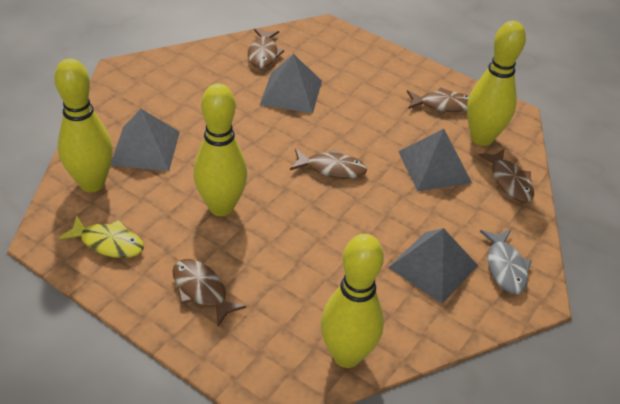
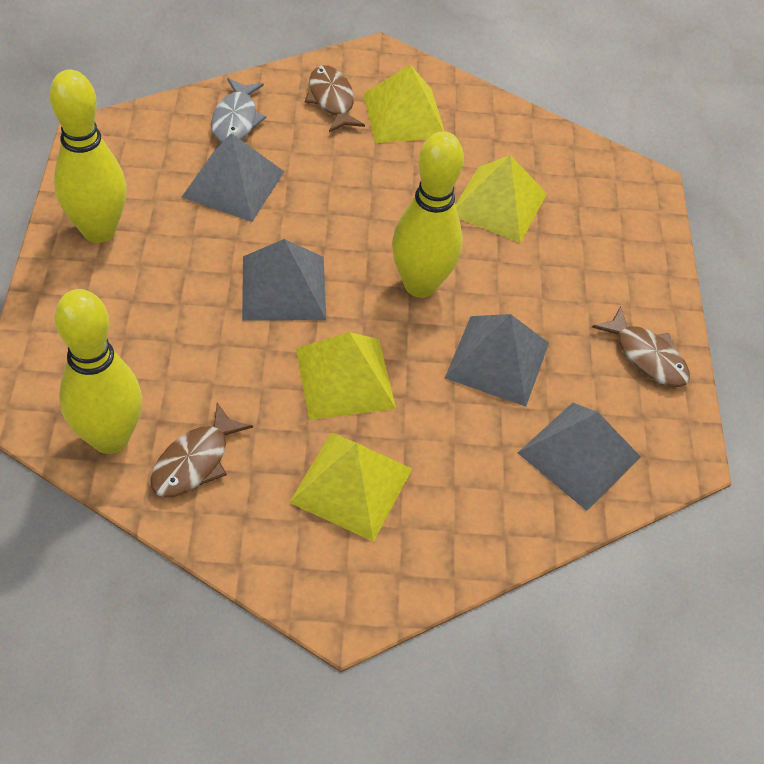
brown fish: 5 -> 3
yellow bowling pin: 4 -> 3
yellow fish: 1 -> 0
yellow pyramid: 0 -> 4

